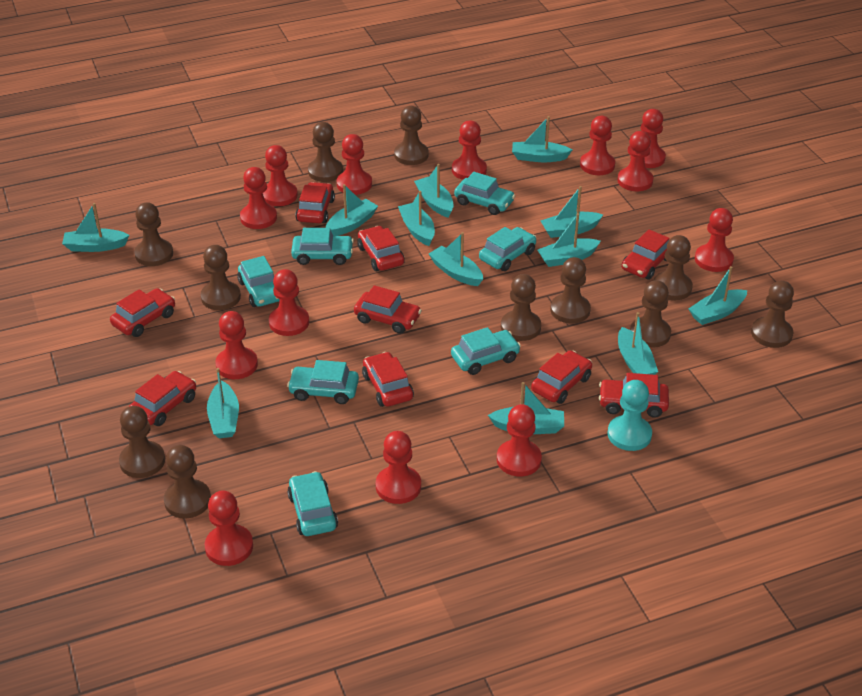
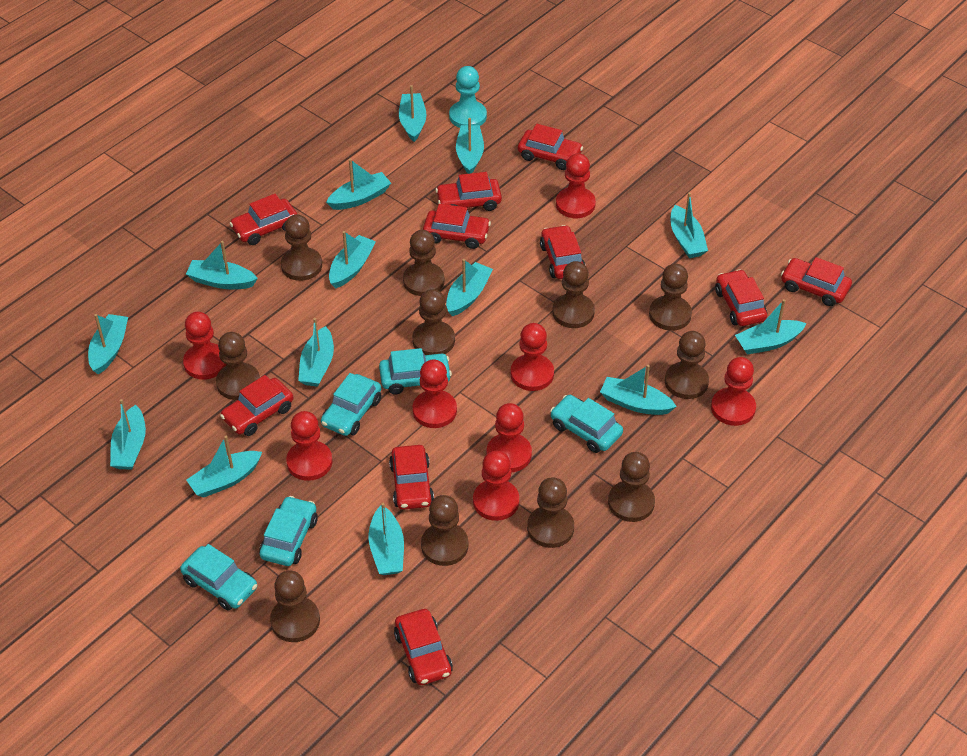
red car: 9 -> 10
red pawn: 13 -> 8
turquoise boat: 12 -> 14
turquoise car: 7 -> 5

